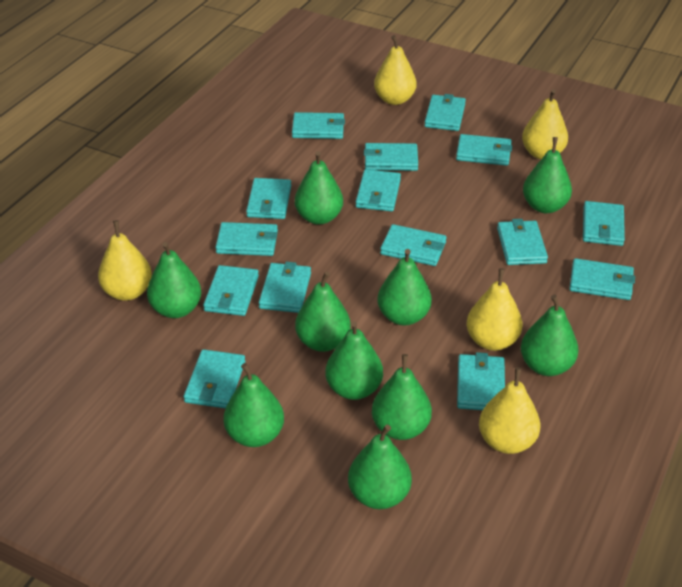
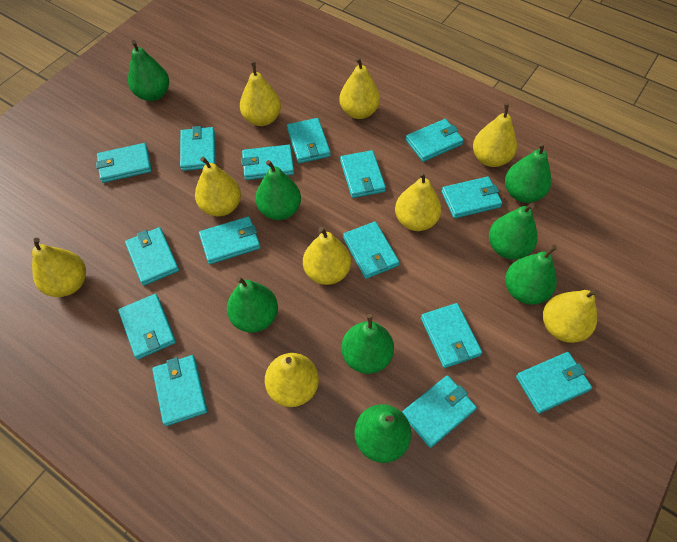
green pear: 10 -> 8
yellow pear: 5 -> 9

